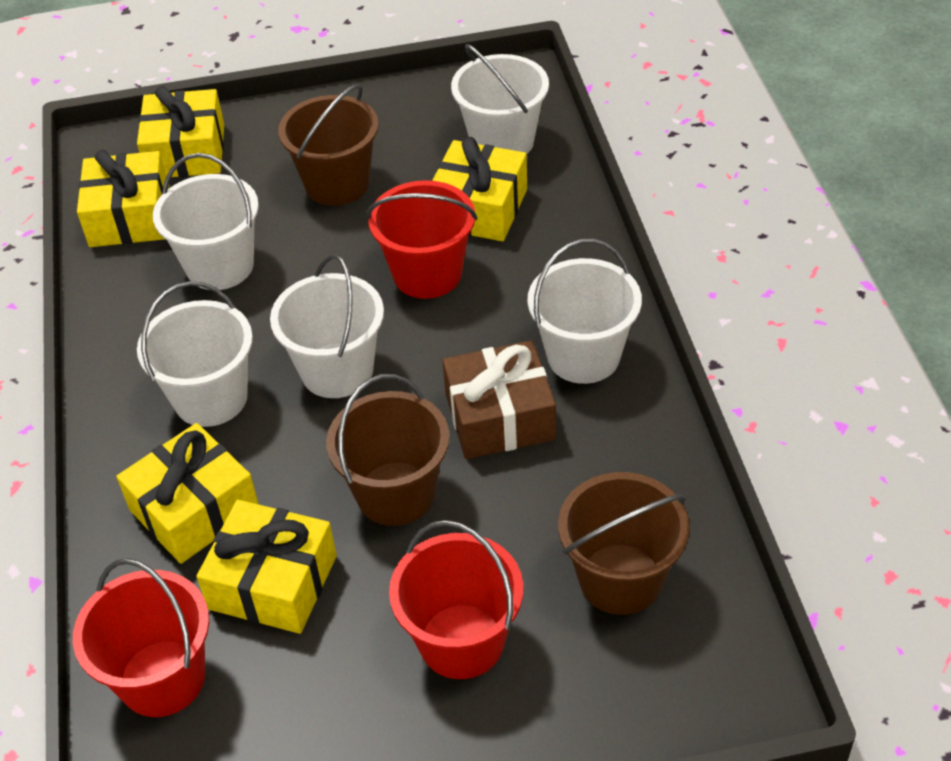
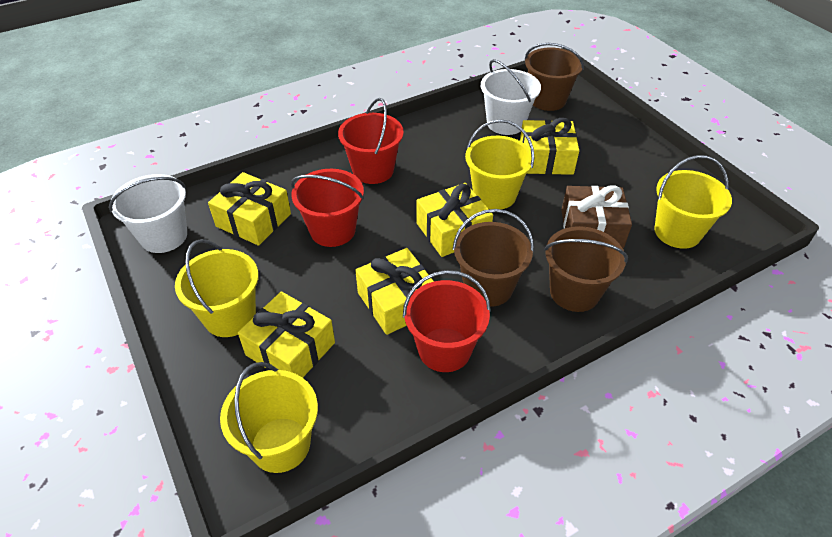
white bucket: 5 -> 2
yellow bucket: 0 -> 4

